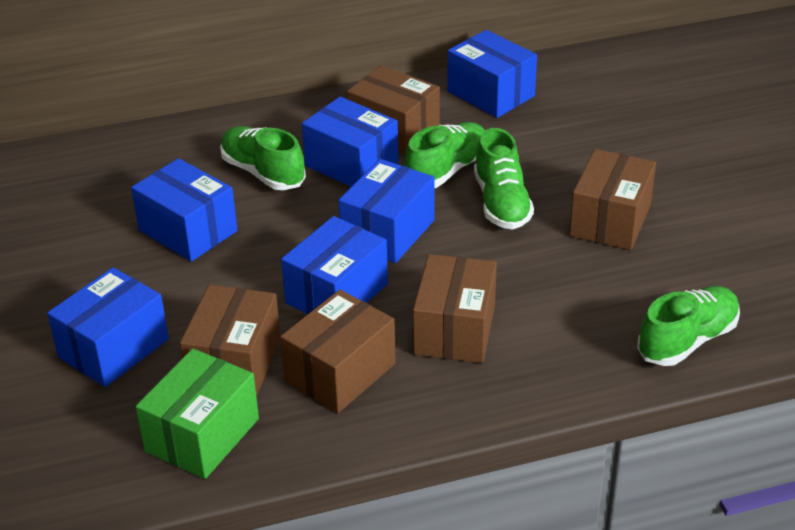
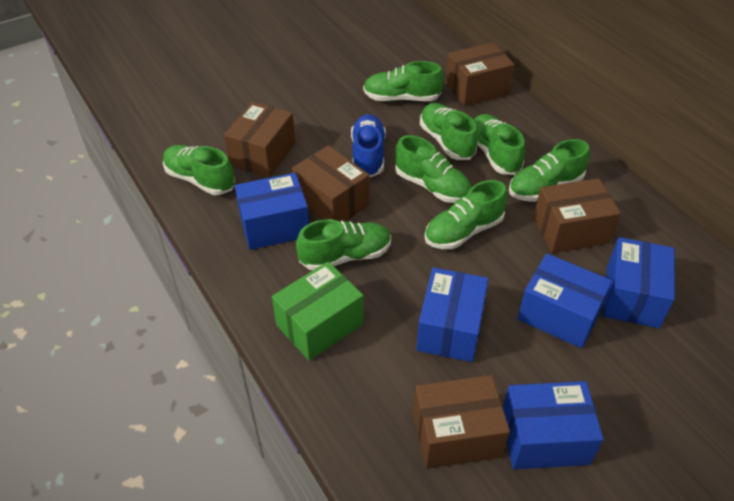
blue box: 6 -> 5
blue shoe: 0 -> 1
green shoe: 4 -> 8

